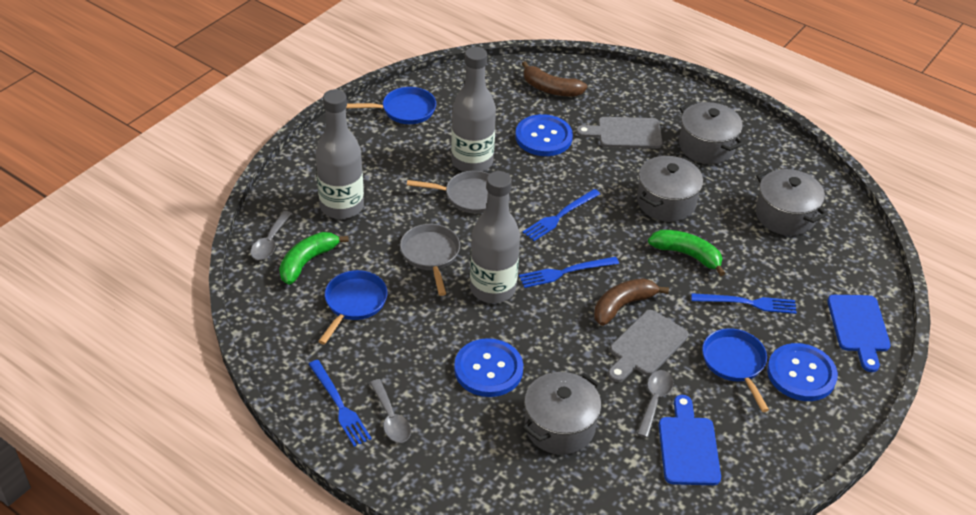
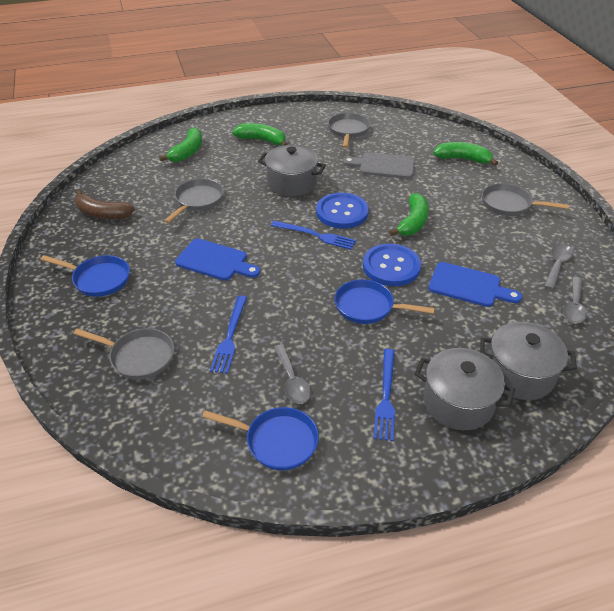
blue button: 3 -> 2
blue fork: 4 -> 3
brown banana: 2 -> 1
green banana: 2 -> 4
grey bottle: 3 -> 0
grey cutting board: 2 -> 1
grey pan: 2 -> 4
grey pot: 4 -> 3

